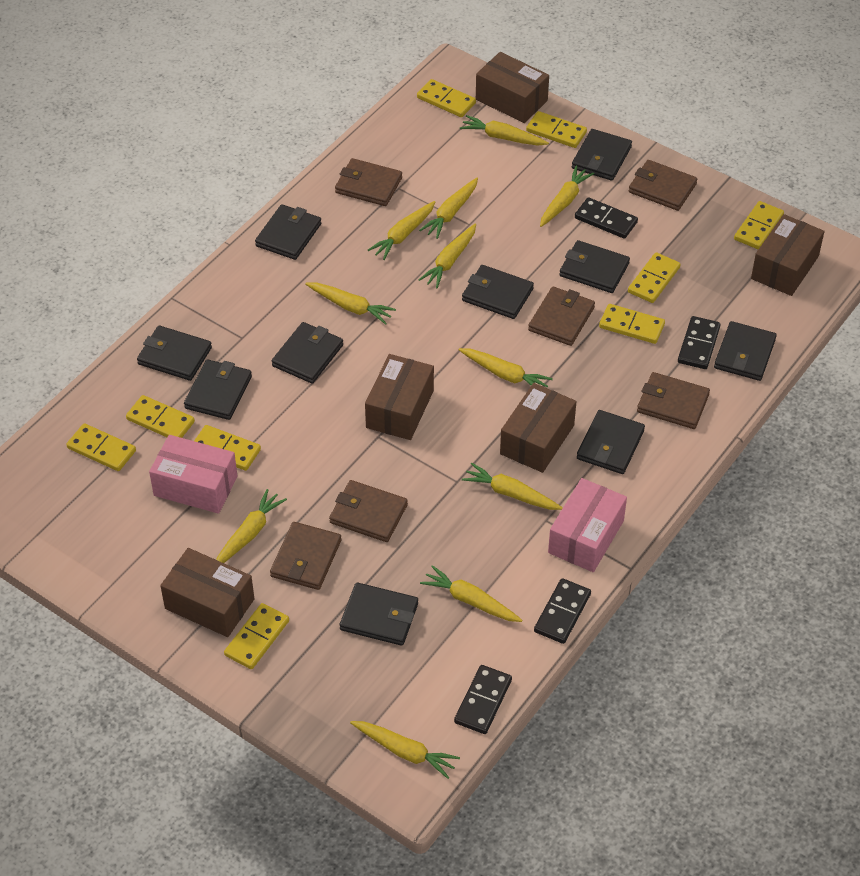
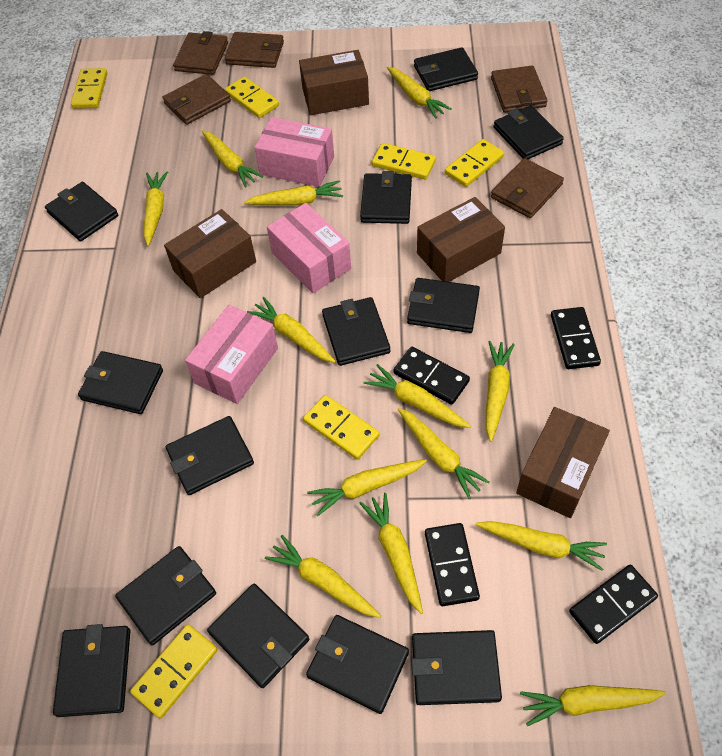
black wallet: 10 -> 13
brown box: 5 -> 4
brown wallet: 6 -> 5
pink box: 2 -> 3
yellow carrot: 11 -> 13
yellow domino: 9 -> 6

